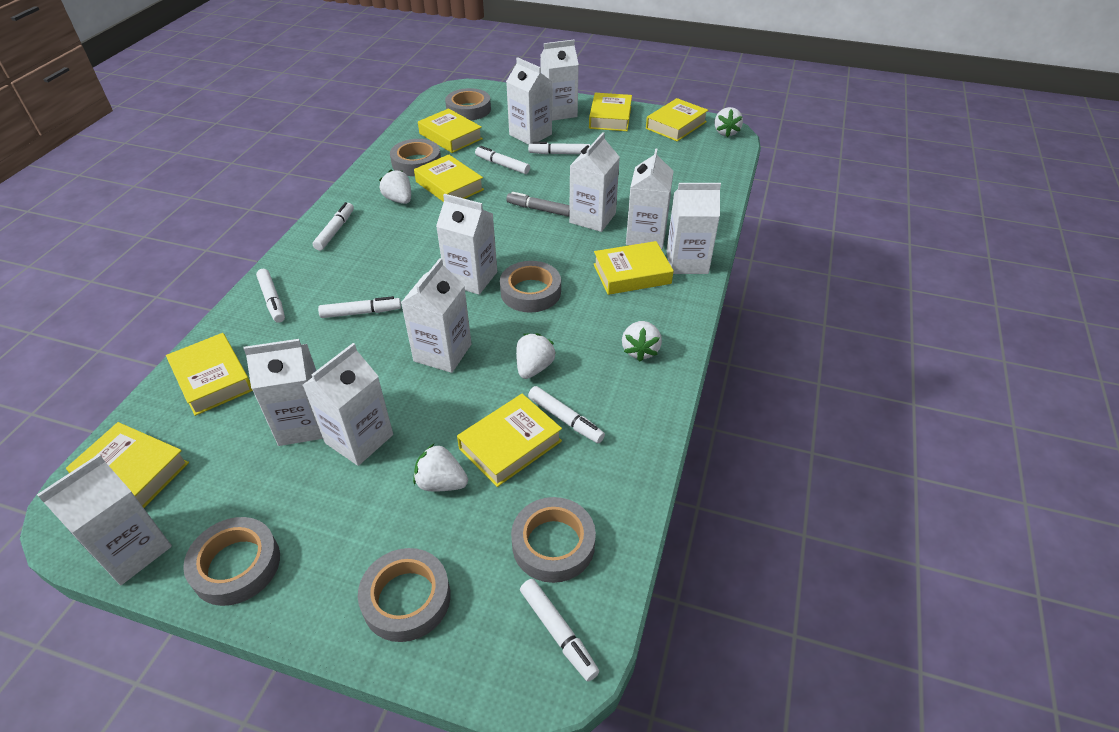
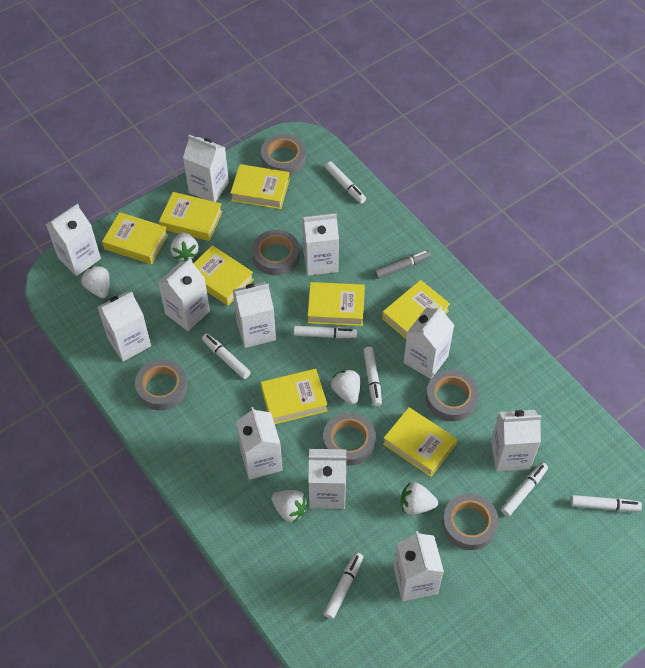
white carton: 10 -> 11

